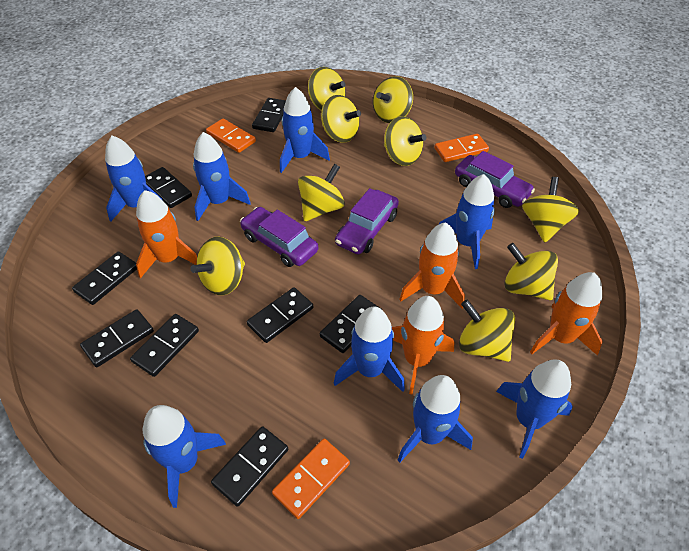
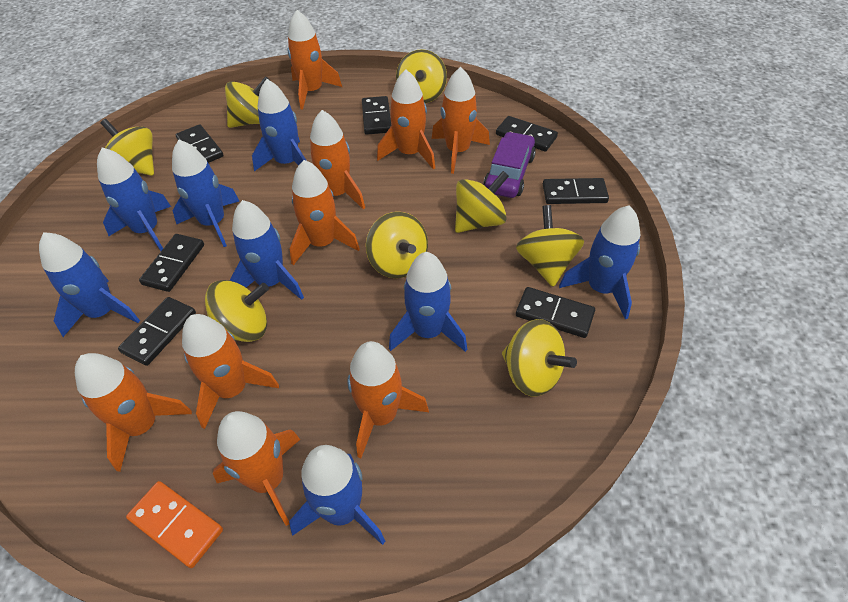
black domino: 8 -> 7
orange domino: 3 -> 1
orange rocket: 4 -> 9
purple car: 3 -> 1
yellow spinning top: 9 -> 8

